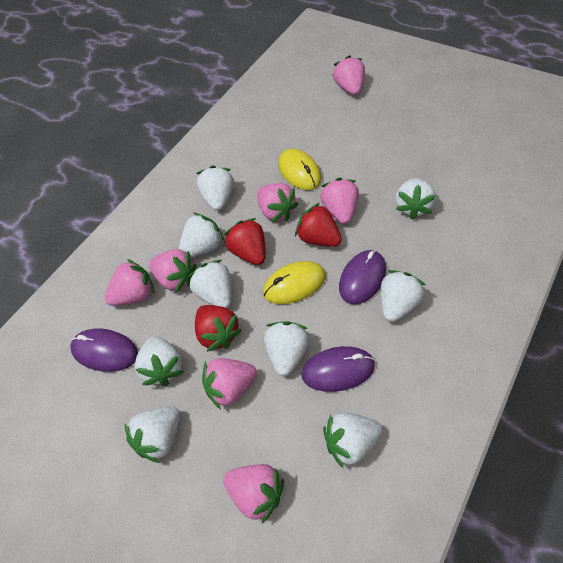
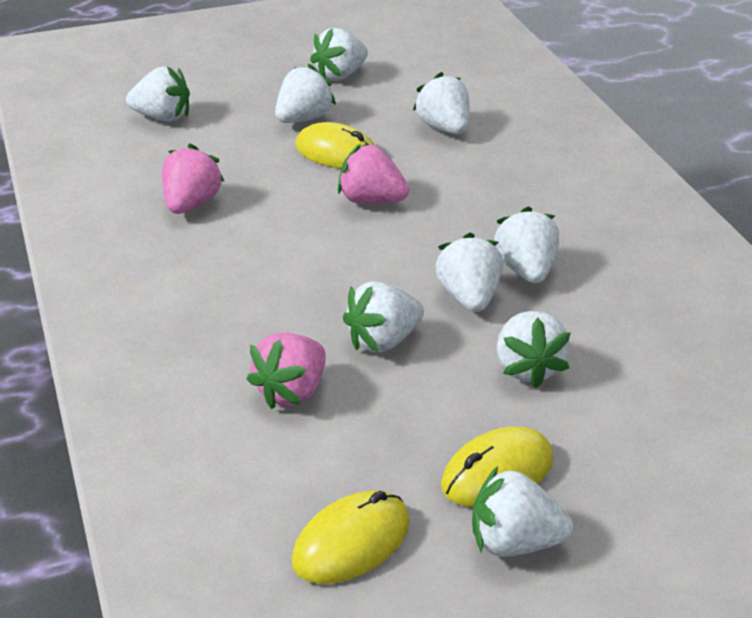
pink strawberry: 7 -> 3
purple mouse: 3 -> 0
red strawberry: 3 -> 0
yellow mouse: 2 -> 3

